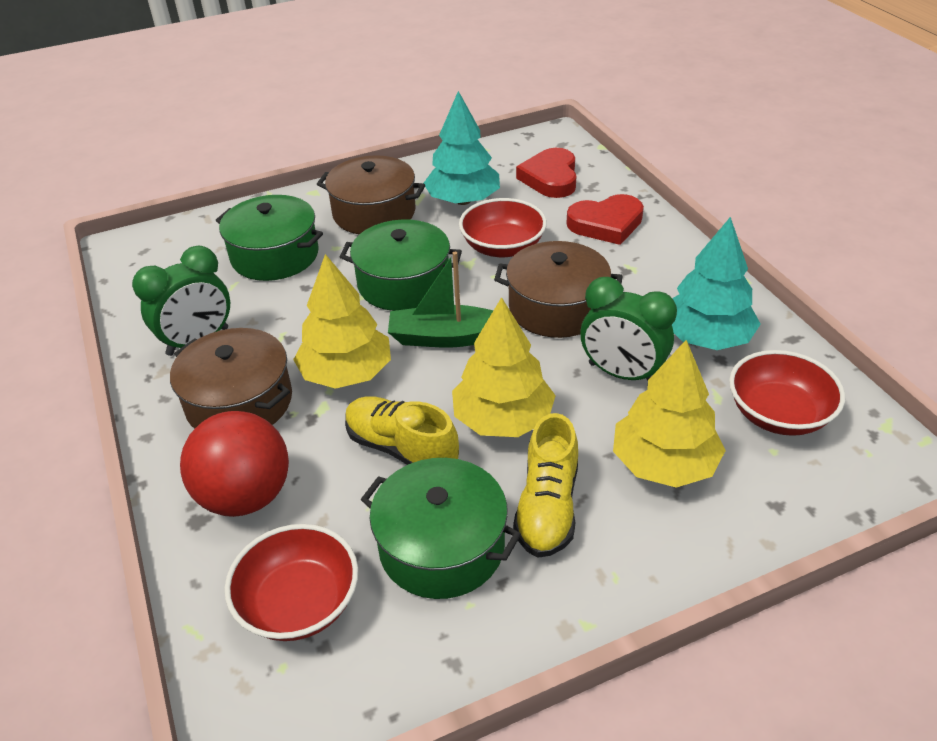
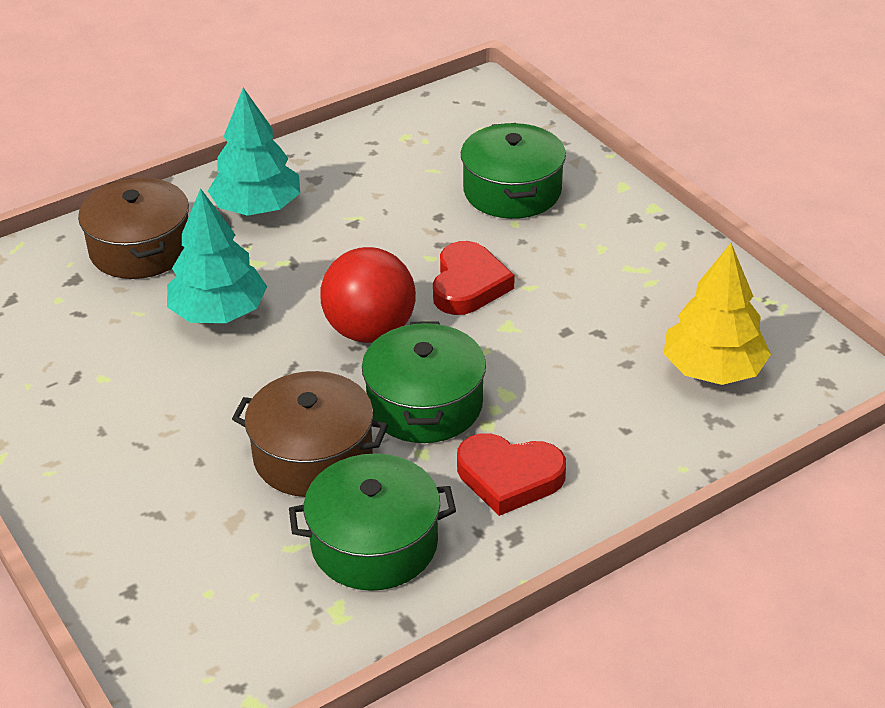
brown pot: 3 -> 2
green boat: 1 -> 0
green clock: 2 -> 0
red bowl: 3 -> 0
yellow shoe: 2 -> 0
yellow tree: 3 -> 1

